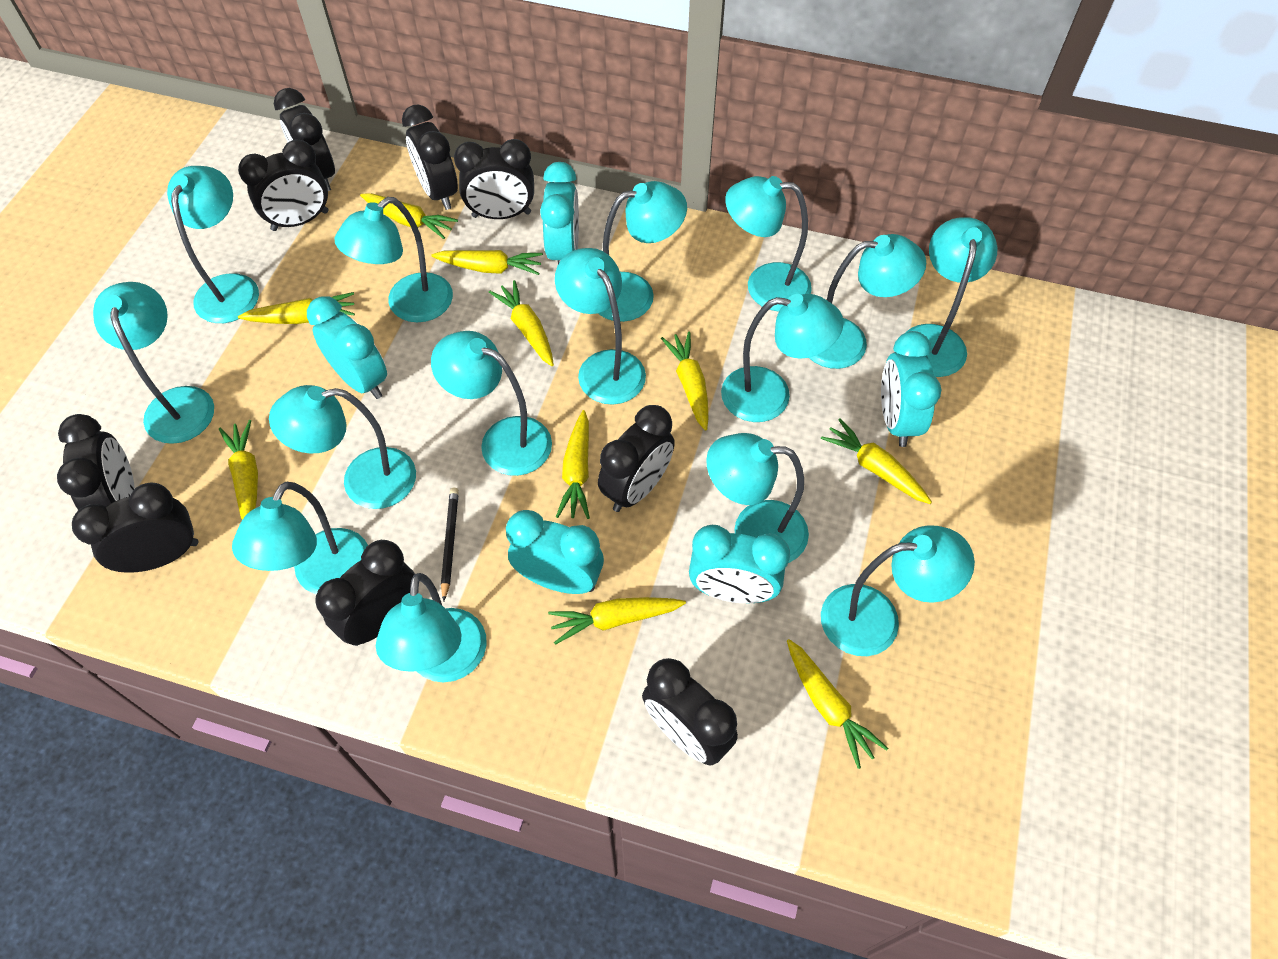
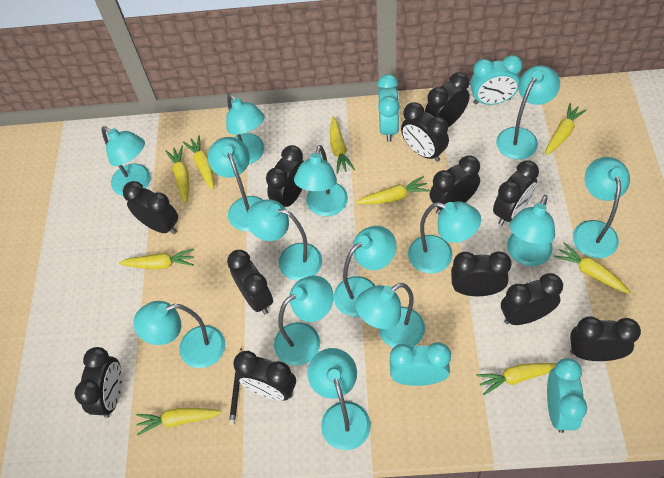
black clock: 9 -> 12
turquoise clock: 5 -> 4
turquoise lamp: 15 -> 14
yellow carrot: 10 -> 9

